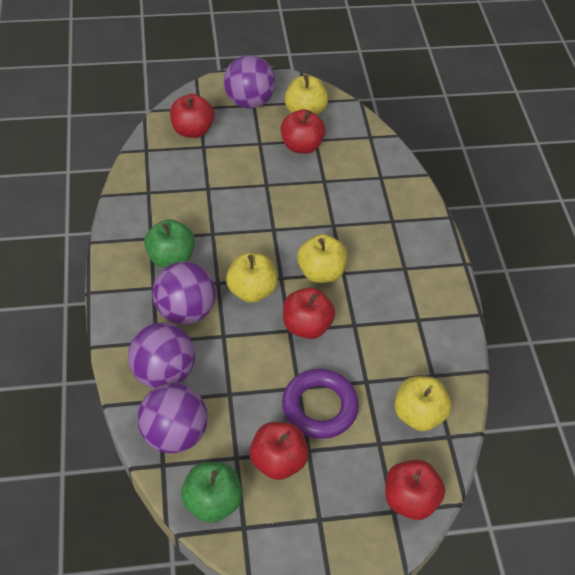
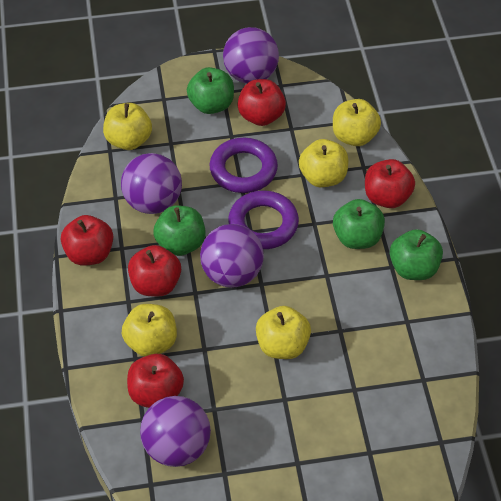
green apple: 2 -> 4
purple ring: 1 -> 2
yellow apple: 4 -> 5

